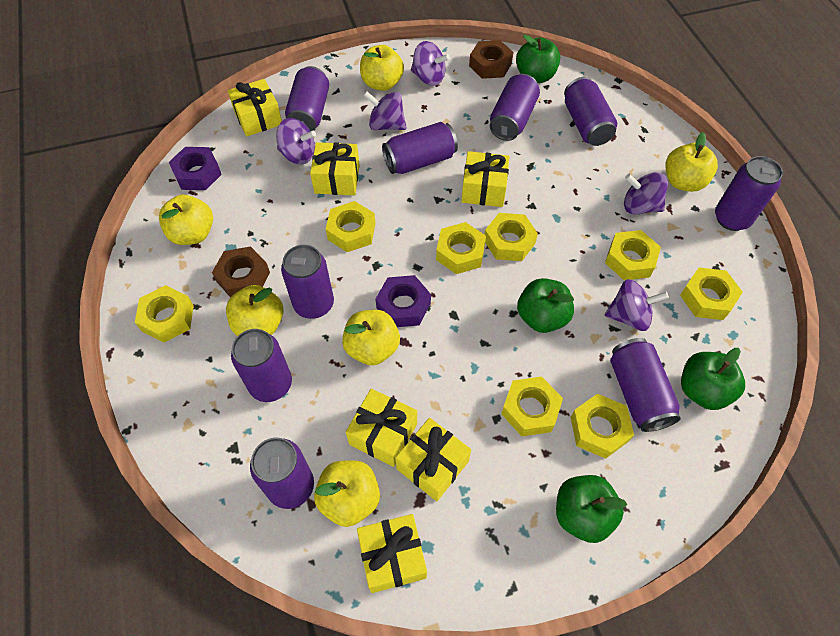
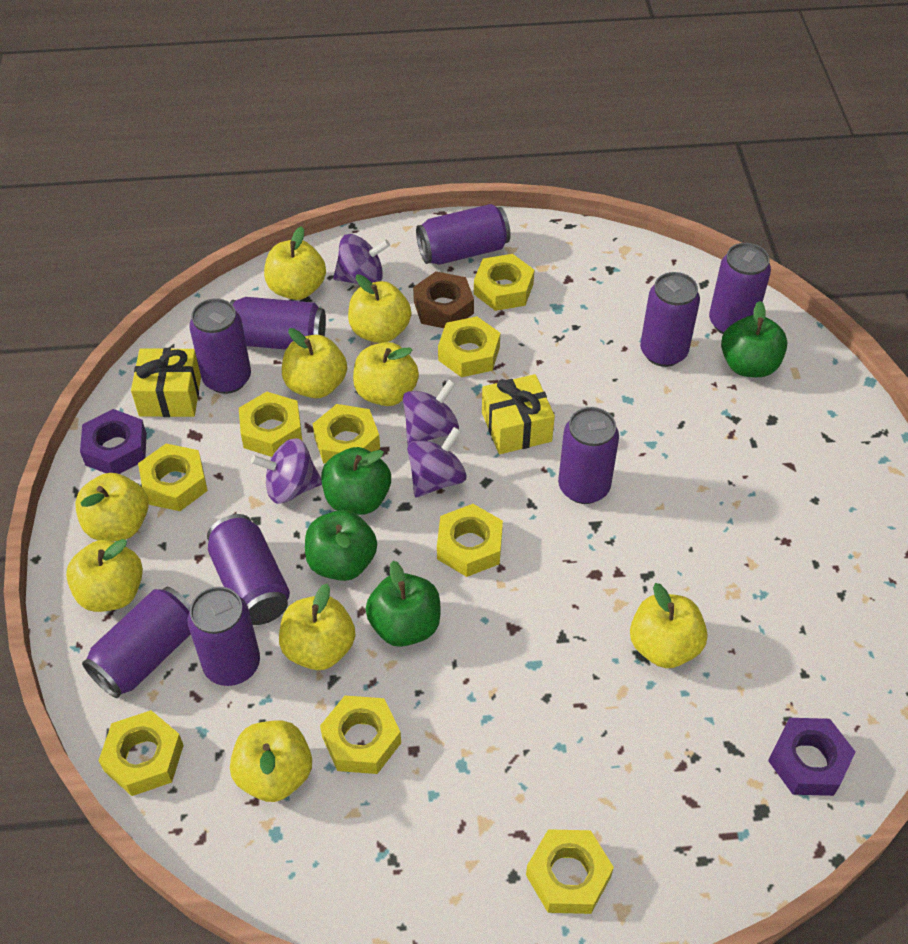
brown nut: 2 -> 1
purple spinning top: 5 -> 4
yellow apple: 6 -> 9
yellow gift: 6 -> 2
yellow nut: 8 -> 9

